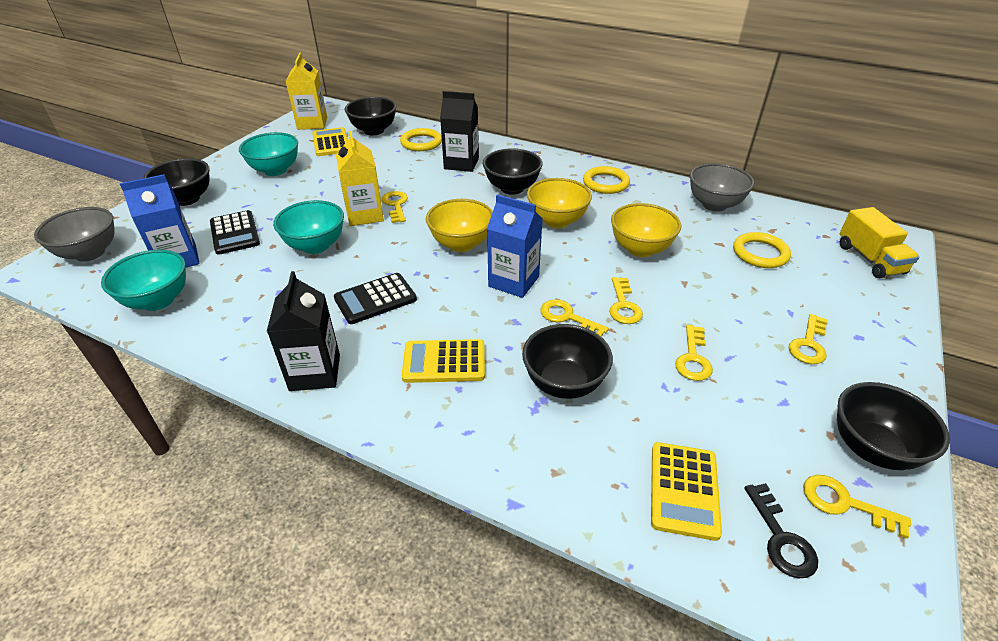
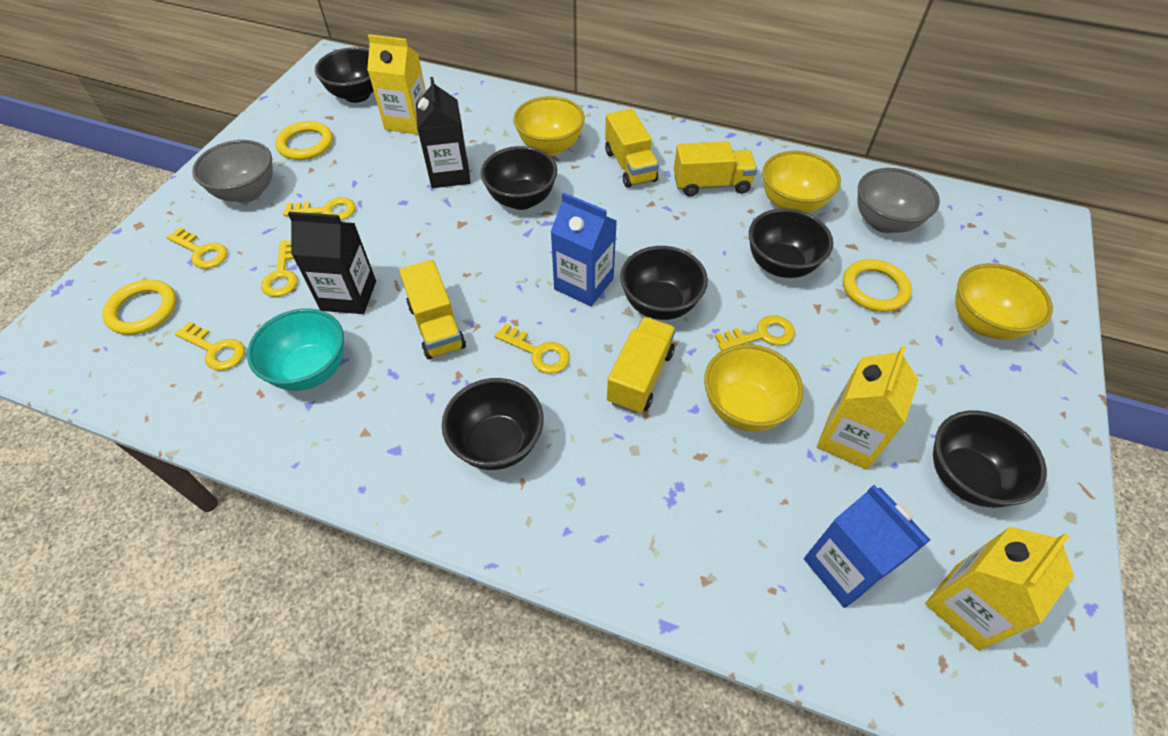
black bowl: 5 -> 6
black calculator: 2 -> 0
black key: 1 -> 0
turquoise bowl: 3 -> 1
yellow bowl: 3 -> 4
yellow calculator: 3 -> 0
yellow carton: 2 -> 3
yellow truck: 1 -> 4

